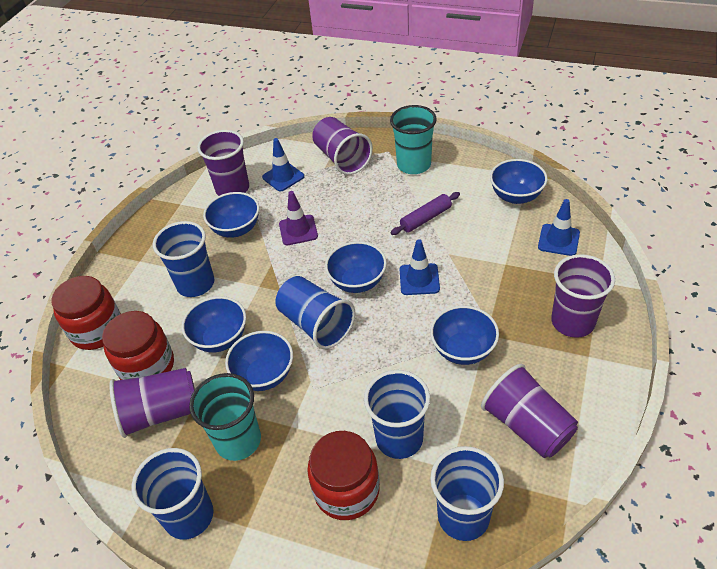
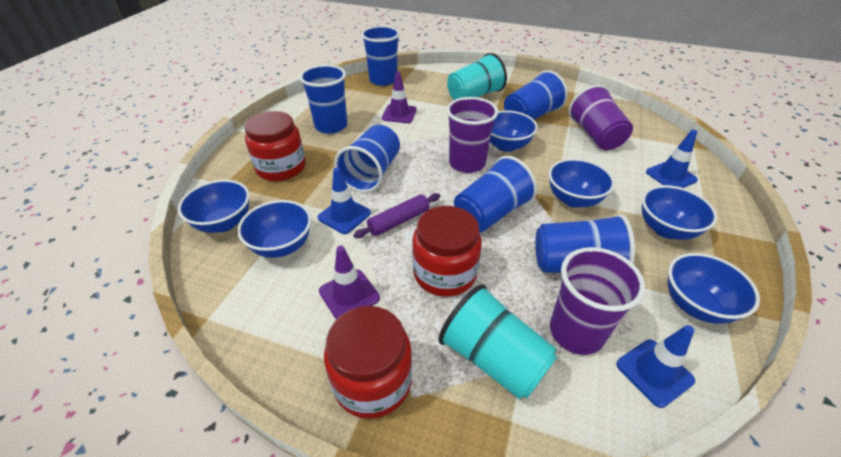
blue cup: 5 -> 6
purple cup: 5 -> 3
purple traffic cone: 1 -> 2

